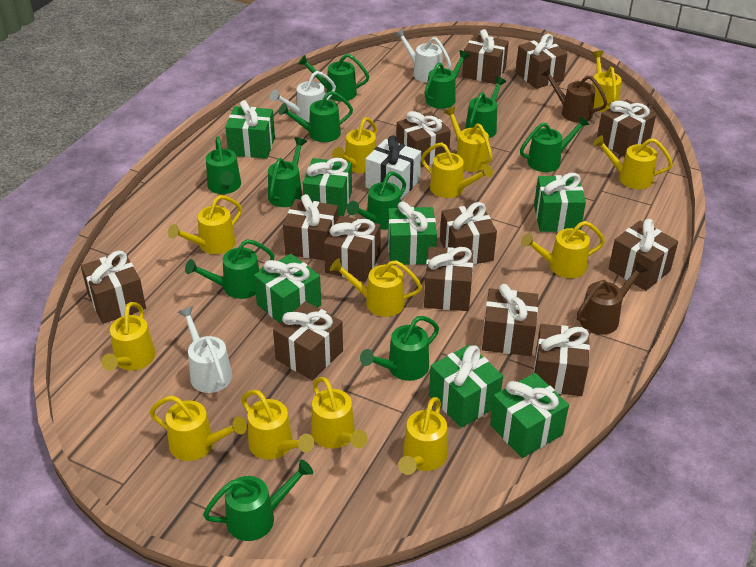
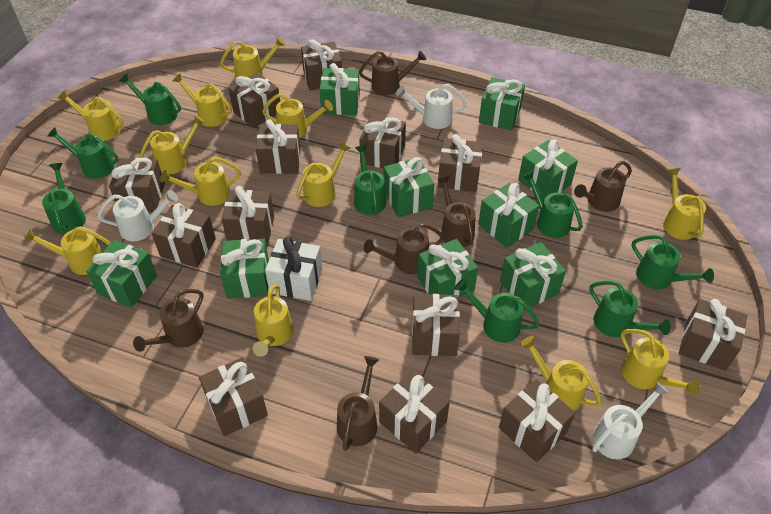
brown watering can: 2 -> 6
green gift: 7 -> 9
green watering can: 11 -> 8
yellow watering can: 13 -> 12

